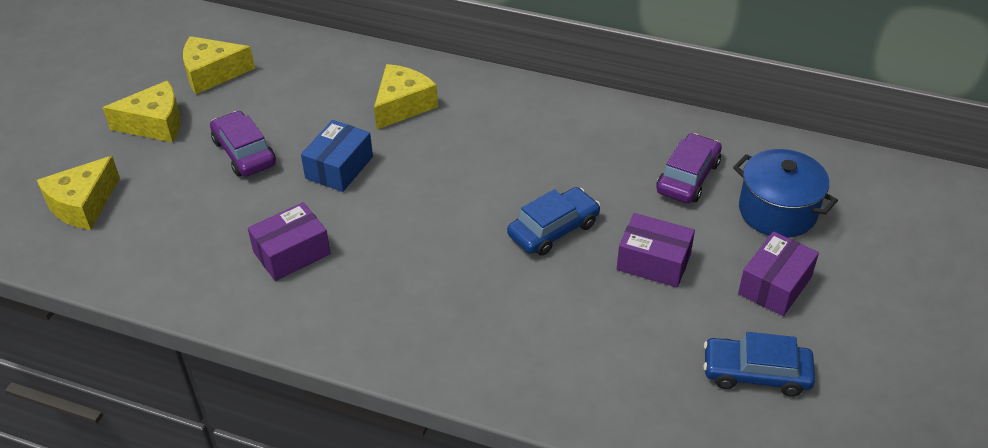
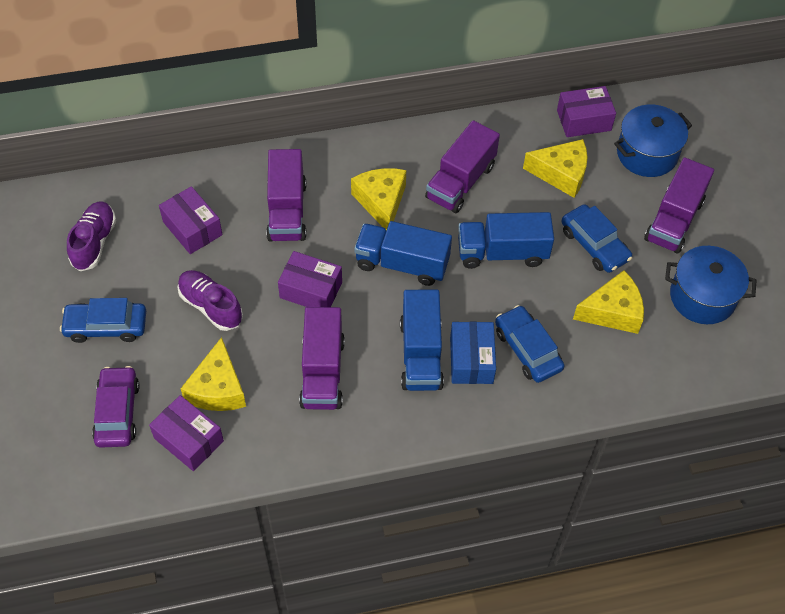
blue car: 2 -> 3
blue pot: 1 -> 2
blue truck: 0 -> 3
purple box: 3 -> 4
purple car: 2 -> 1
purple shoe: 0 -> 2
purple truck: 0 -> 4

